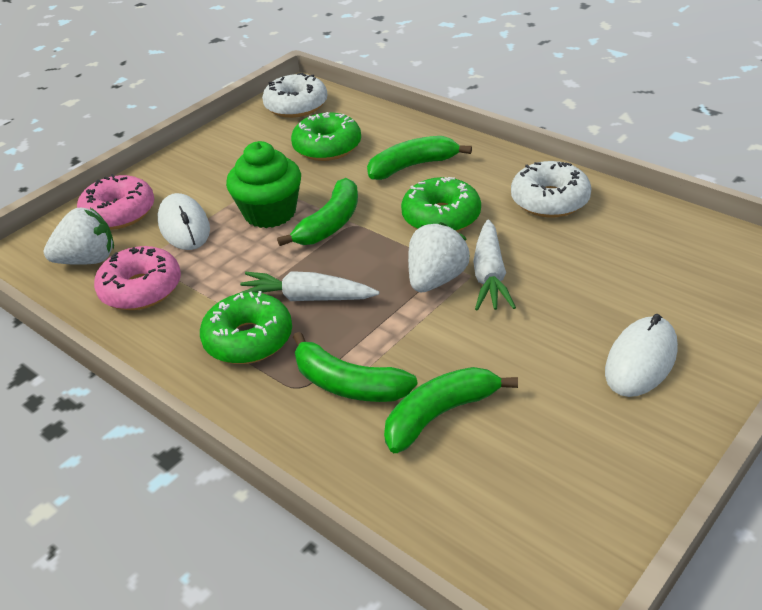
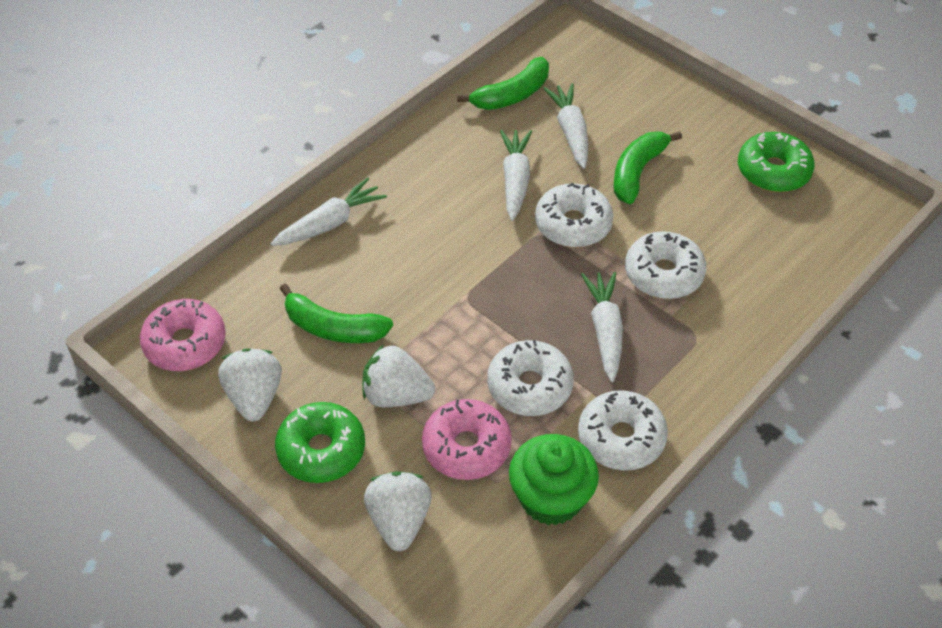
green banana: 4 -> 3
green donut: 3 -> 2
white carrot: 2 -> 4
white donut: 2 -> 4
white mouse: 2 -> 0
white strawberry: 2 -> 3

